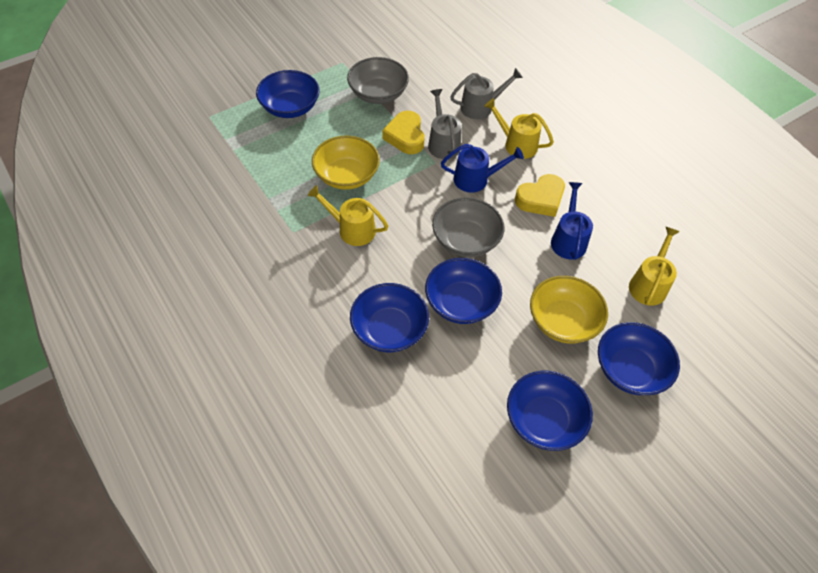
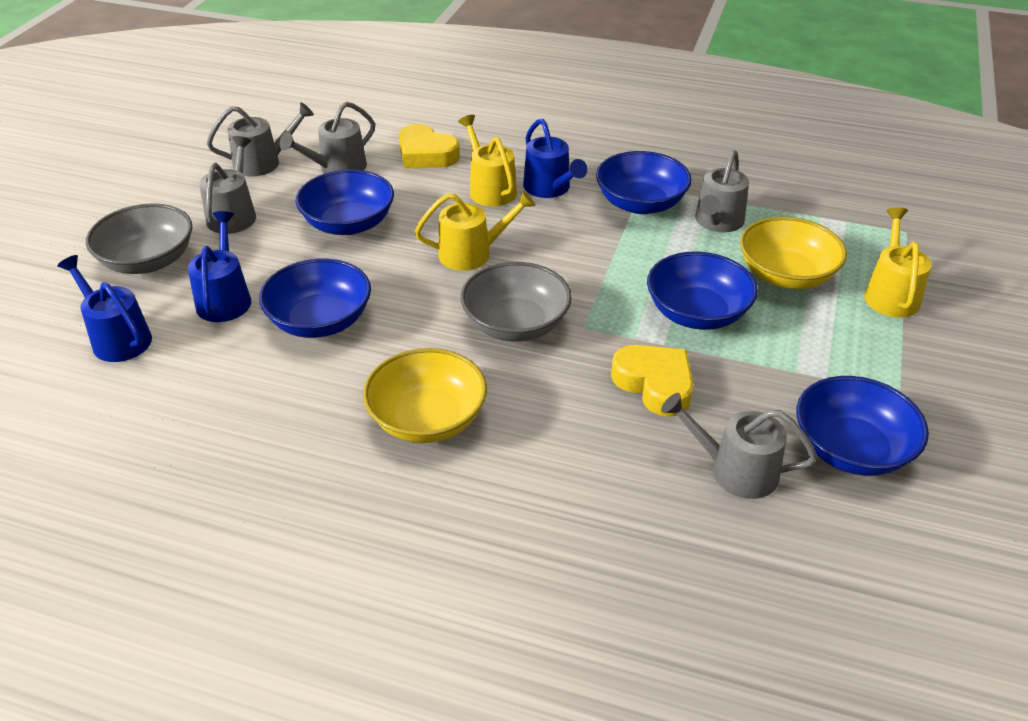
blue watering can: 2 -> 3
grey watering can: 2 -> 5

